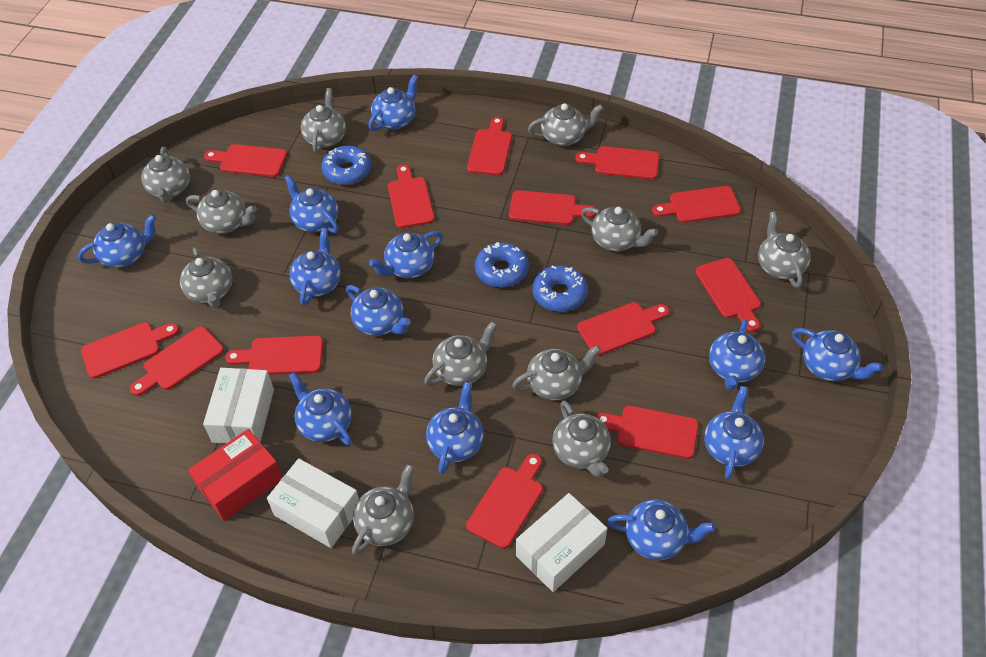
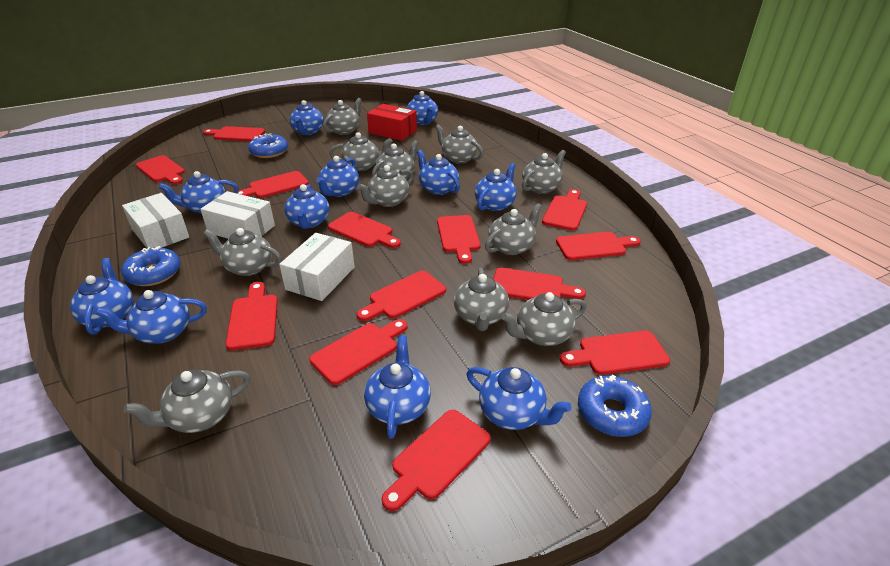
blue teapot: 12 -> 11

